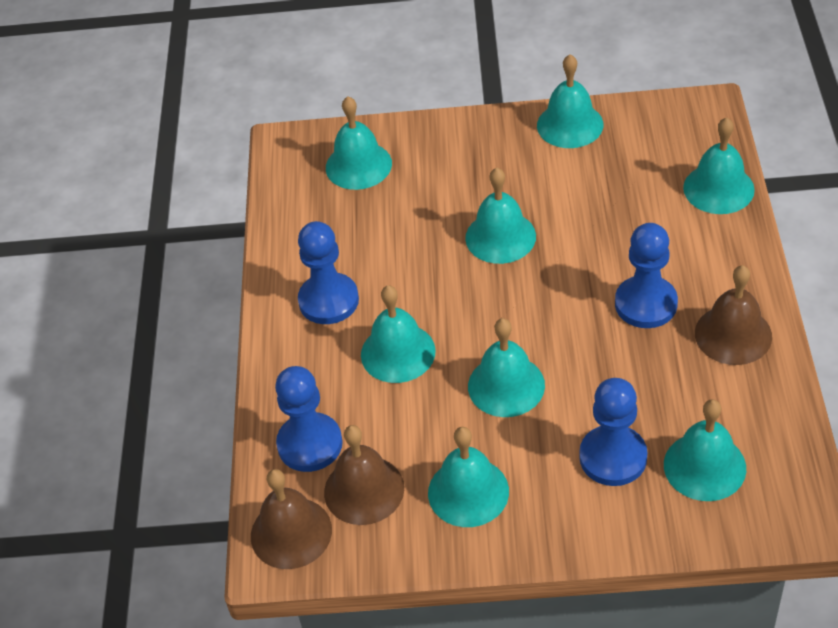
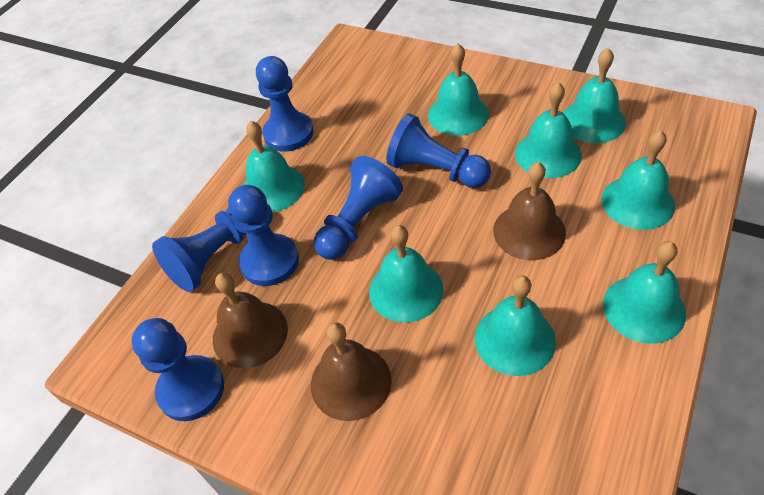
blue pawn: 4 -> 6

